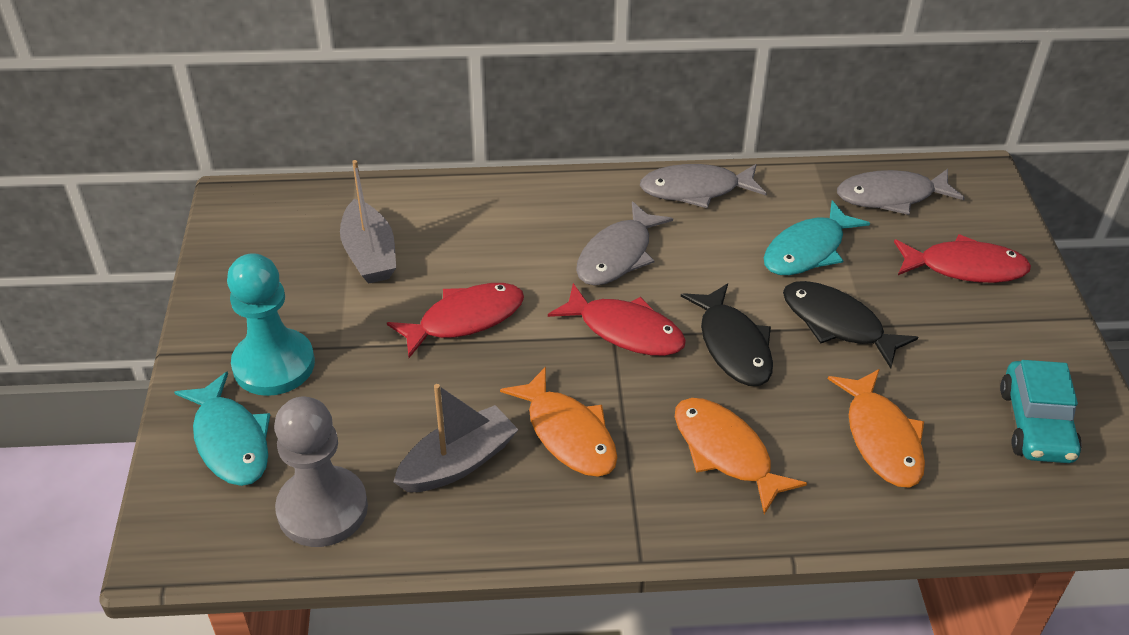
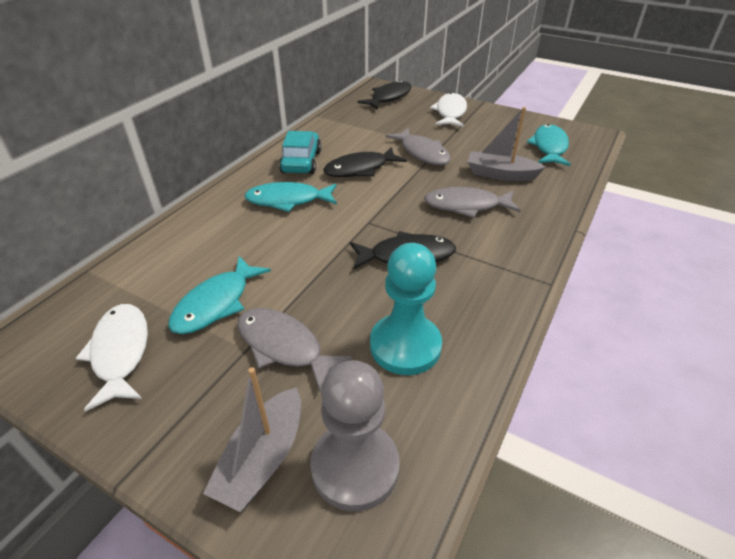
black fish: 2 -> 3
orange fish: 3 -> 0
red fish: 3 -> 0
turquoise fish: 2 -> 3
white fish: 0 -> 2

